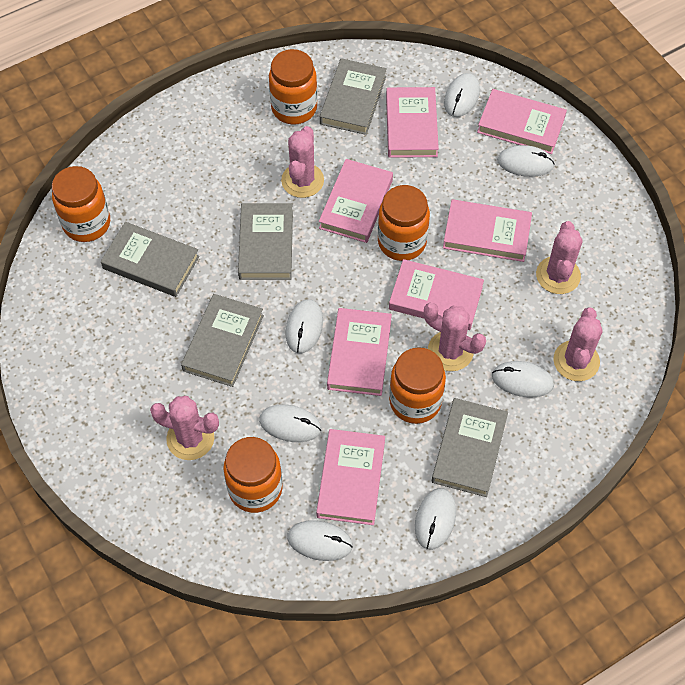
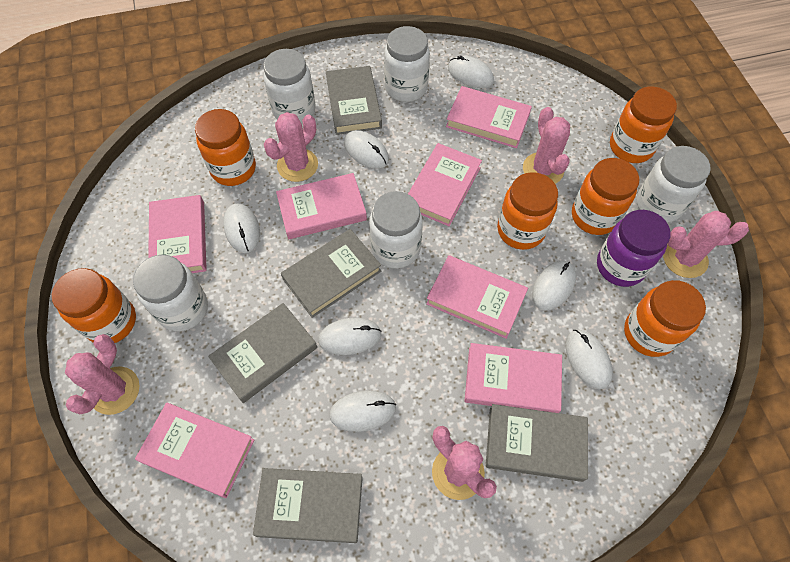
orange jar: 5 -> 6
purple jar: 0 -> 1
white jar: 0 -> 5

